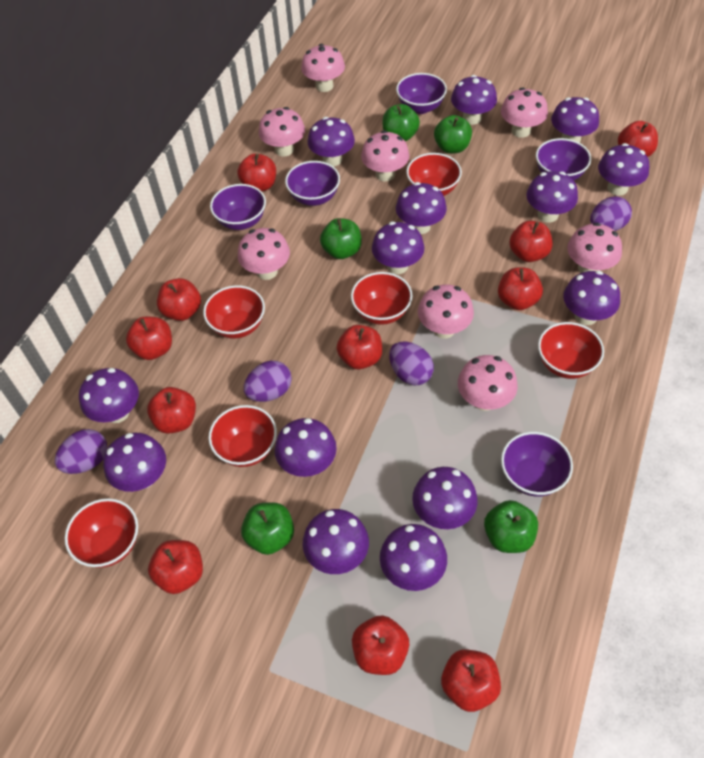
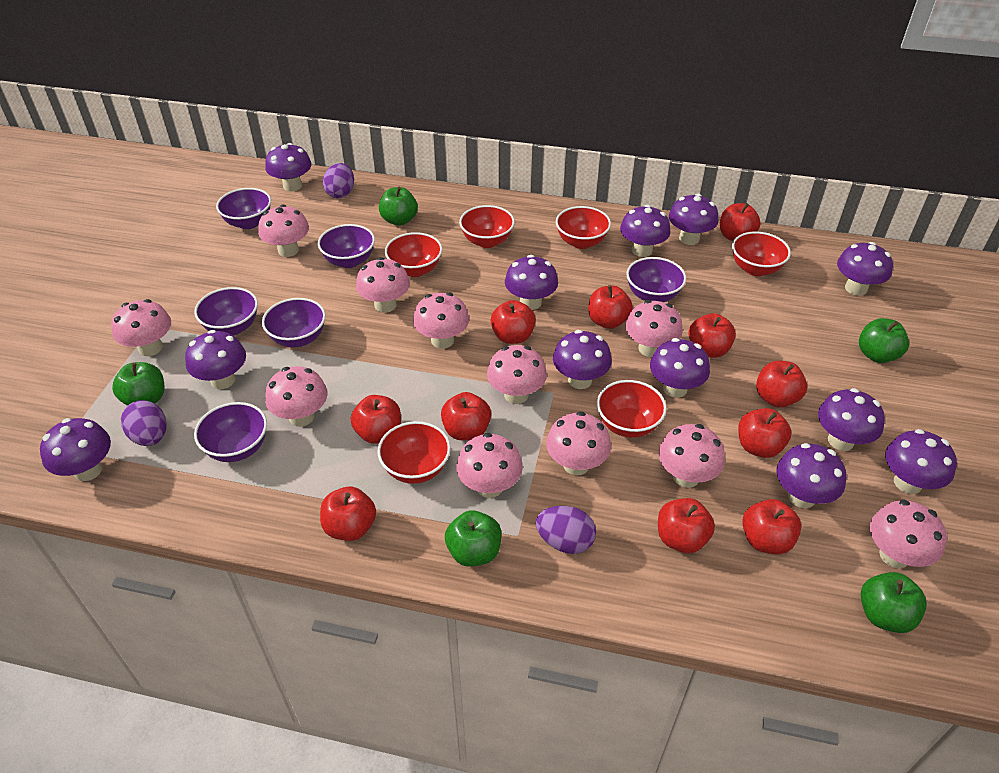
pink mushroom: 8 -> 11
purple bowl: 5 -> 6
purple egg: 4 -> 3
purple mushroom: 14 -> 12

